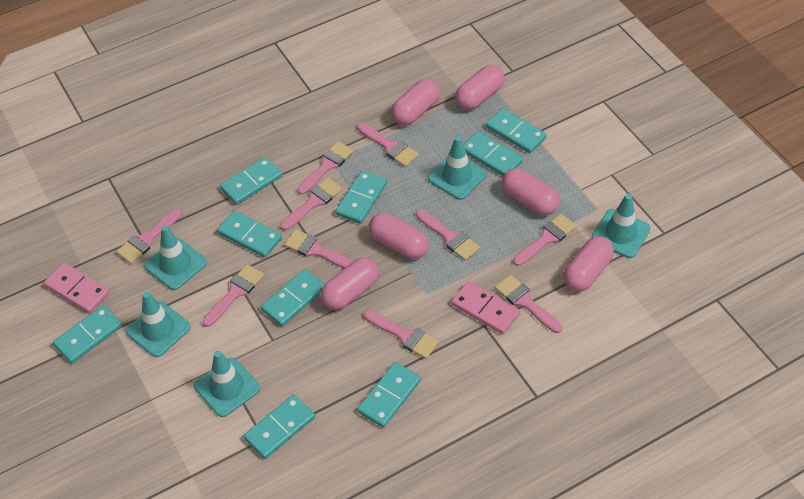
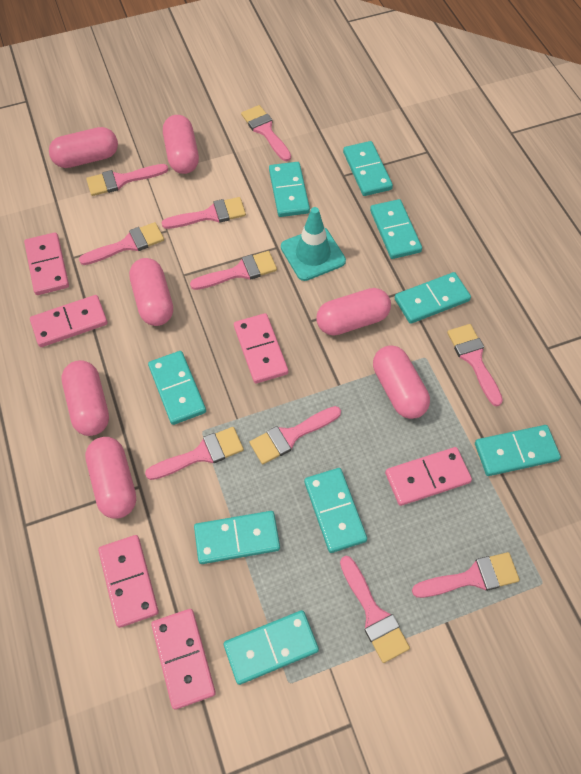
pink capsule: 6 -> 7
pink domino: 2 -> 6
turquoise traffic cone: 5 -> 1

